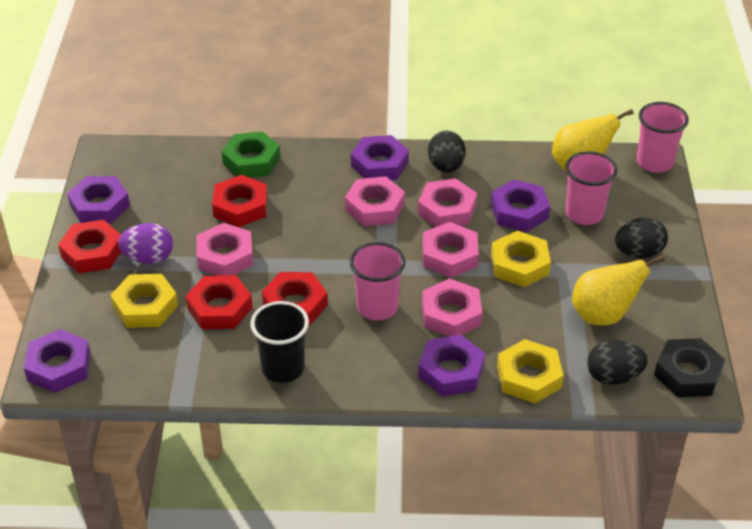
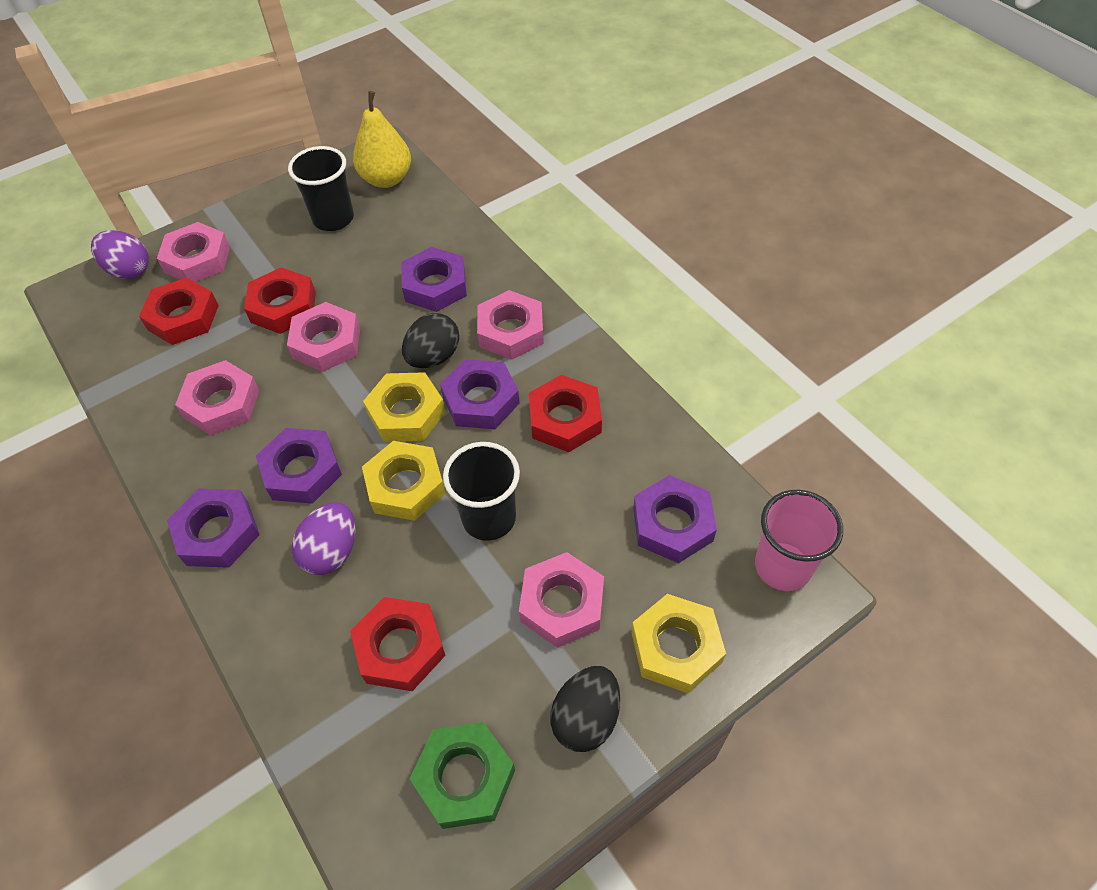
black cup: 1 -> 2
black egg: 3 -> 2
black nut: 1 -> 0
pink cup: 3 -> 1
purple egg: 1 -> 2
yellow pear: 2 -> 1

